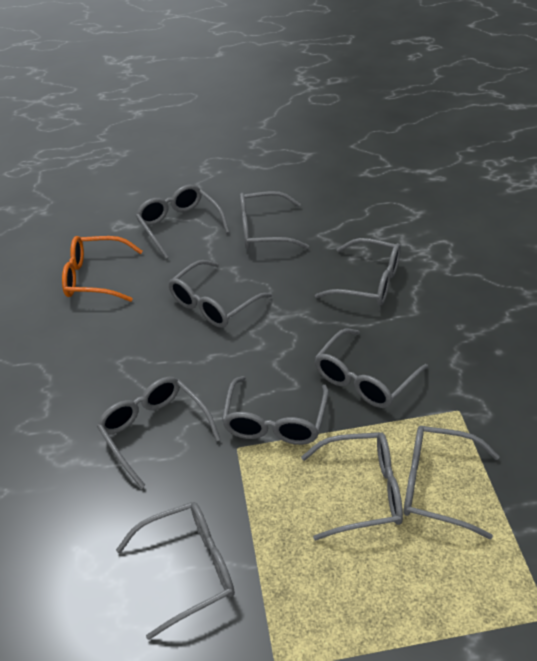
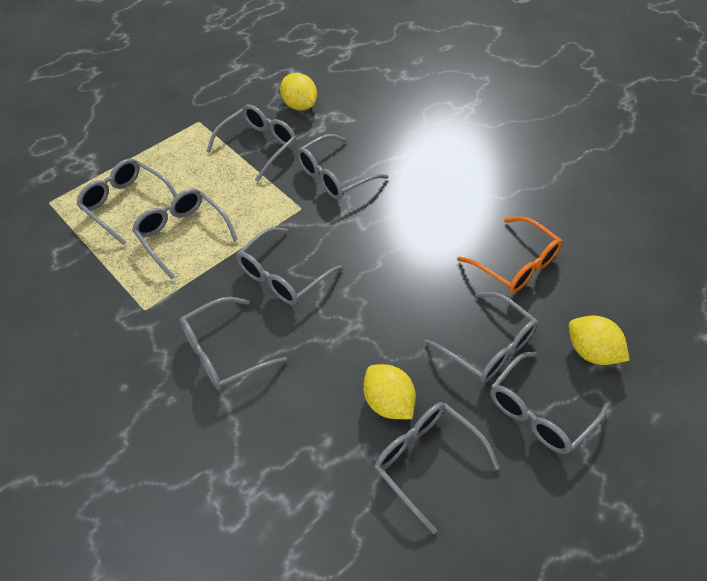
grey glasses: 10 -> 9
yellow lemon: 0 -> 3

